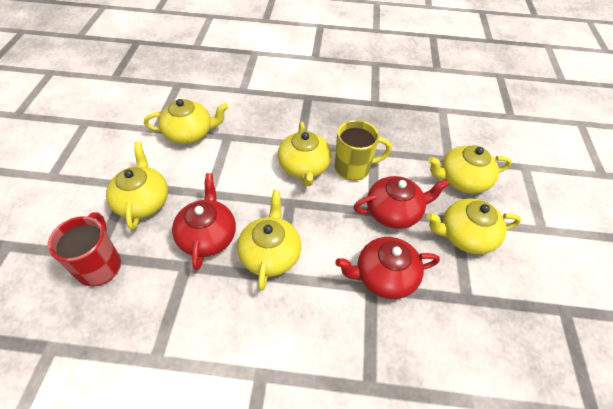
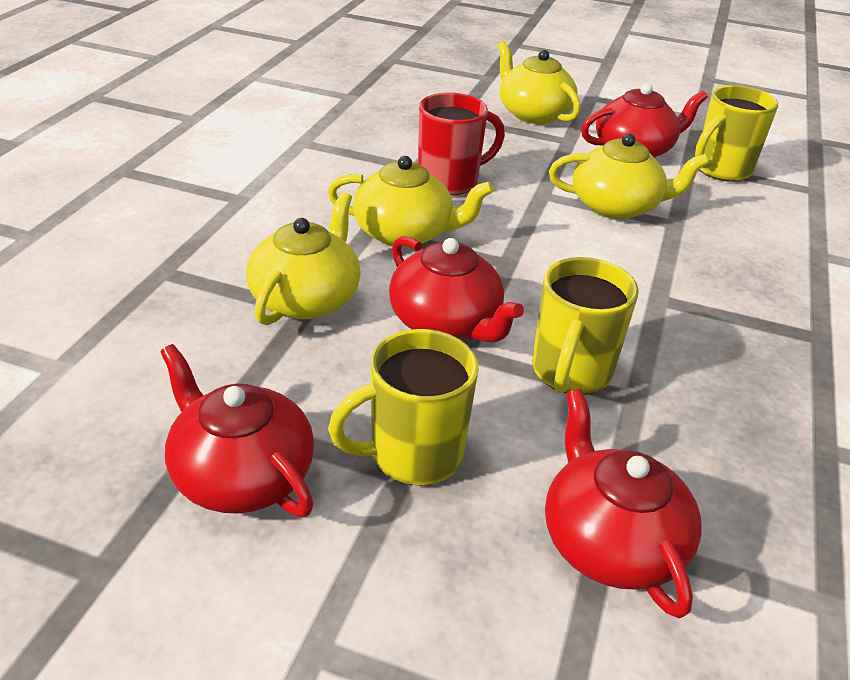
red teapot: 3 -> 4
yellow mug: 1 -> 3
yellow teapot: 6 -> 4

